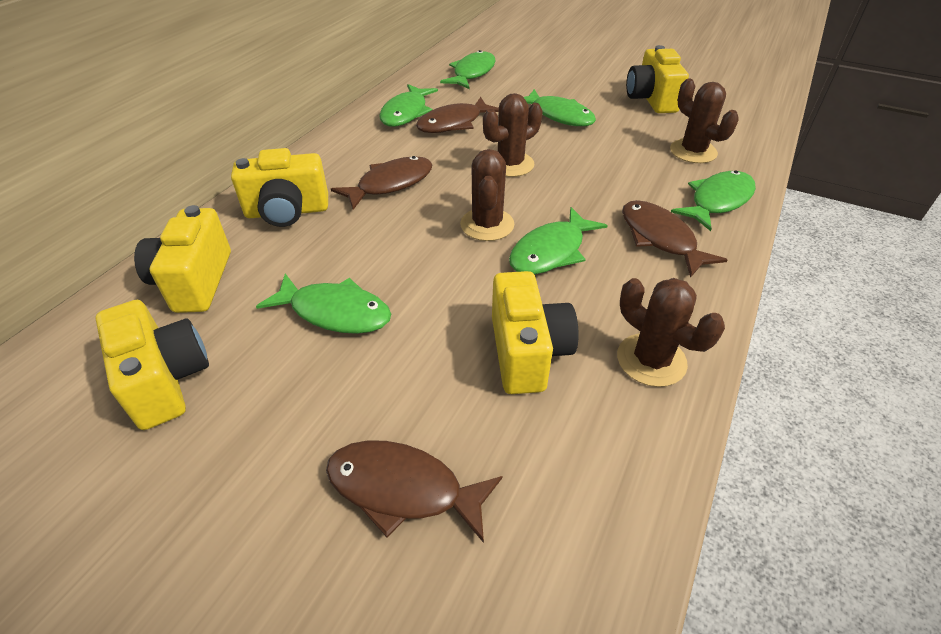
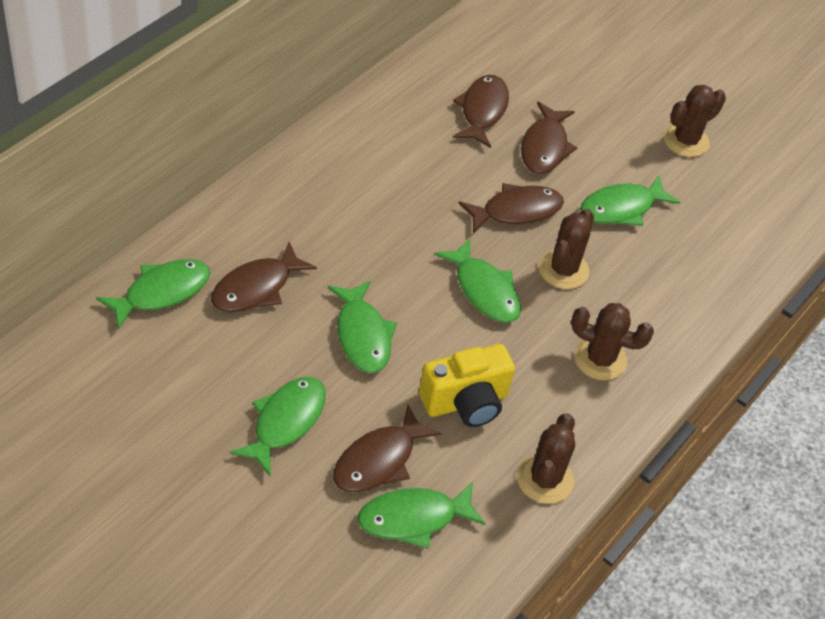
brown fish: 4 -> 5
yellow camera: 5 -> 1

